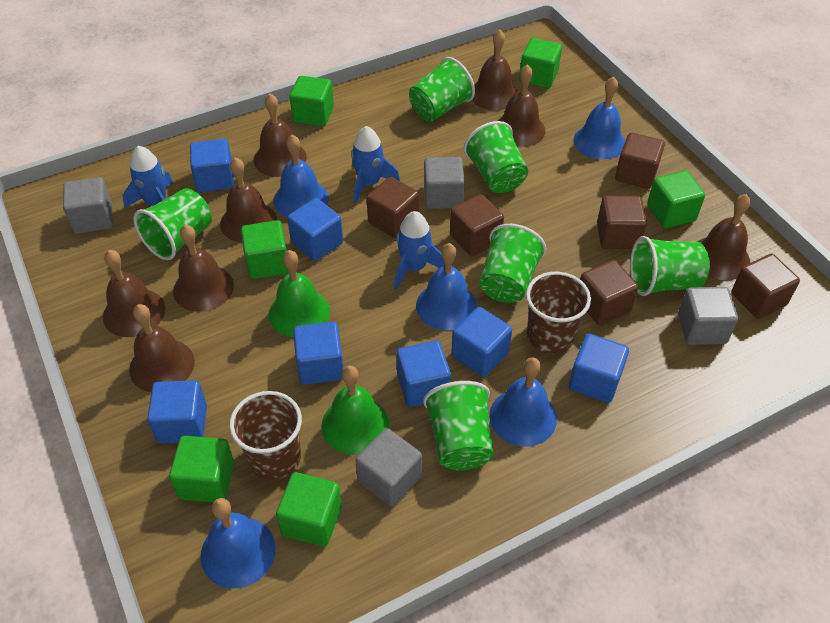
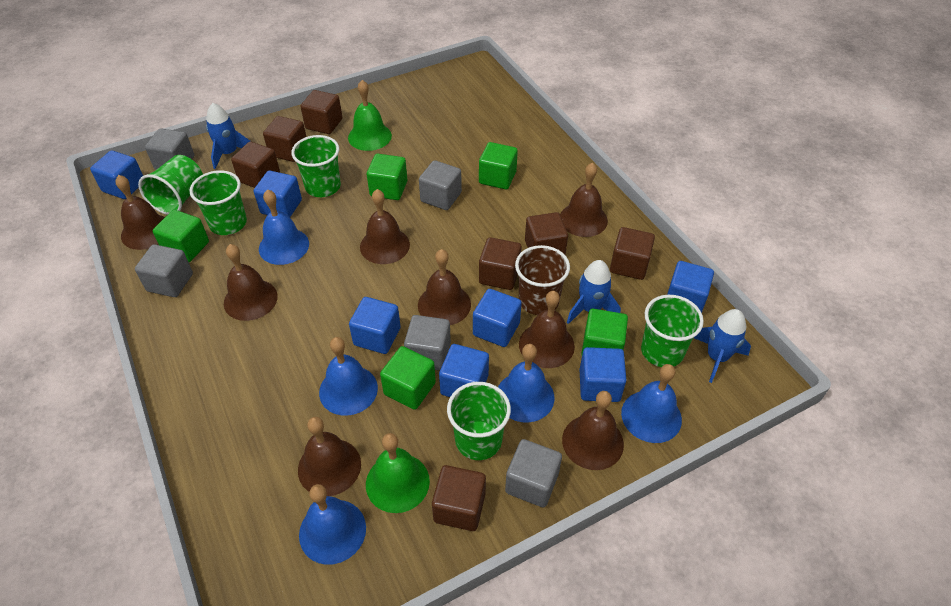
brown cube: 6 -> 7
brown cup: 2 -> 1
green cube: 6 -> 5
green cup: 6 -> 5
grey cube: 4 -> 5

